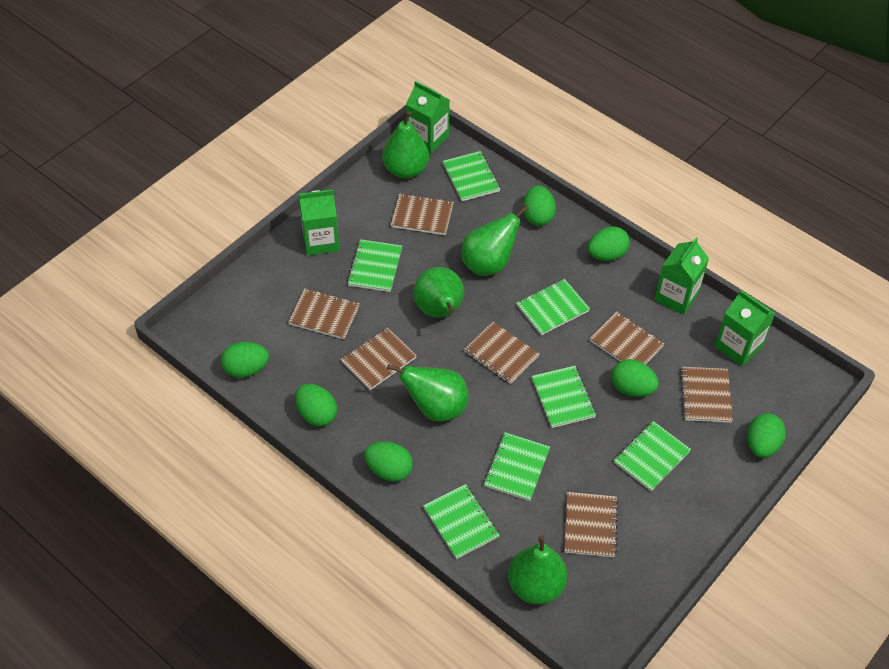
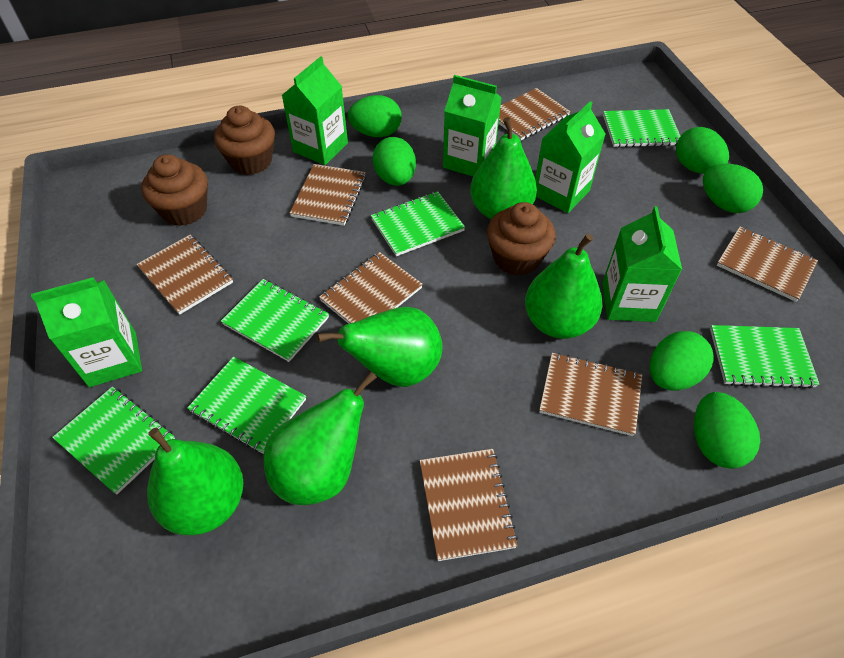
brown cupcake: 0 -> 3
green carton: 4 -> 5
green egg: 7 -> 6
green notebook: 7 -> 6

